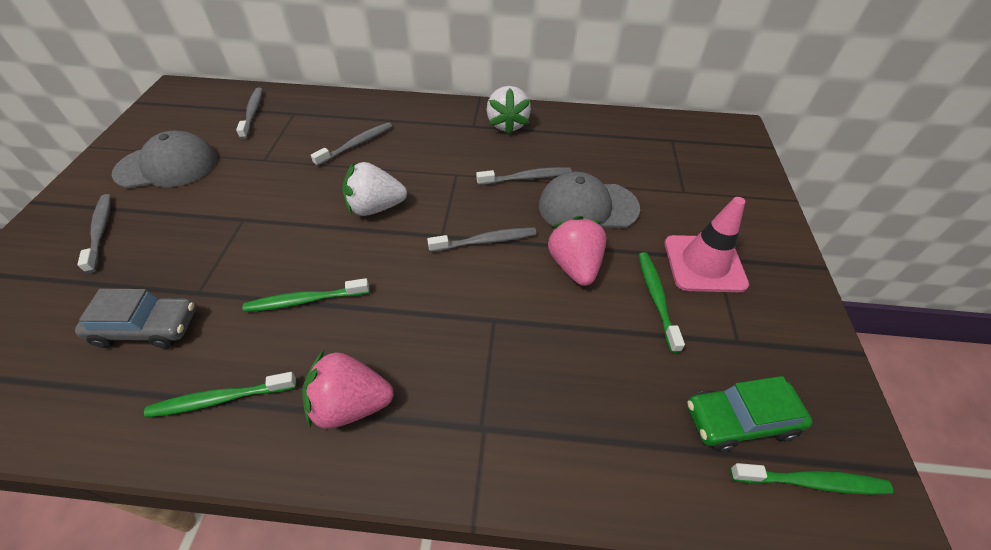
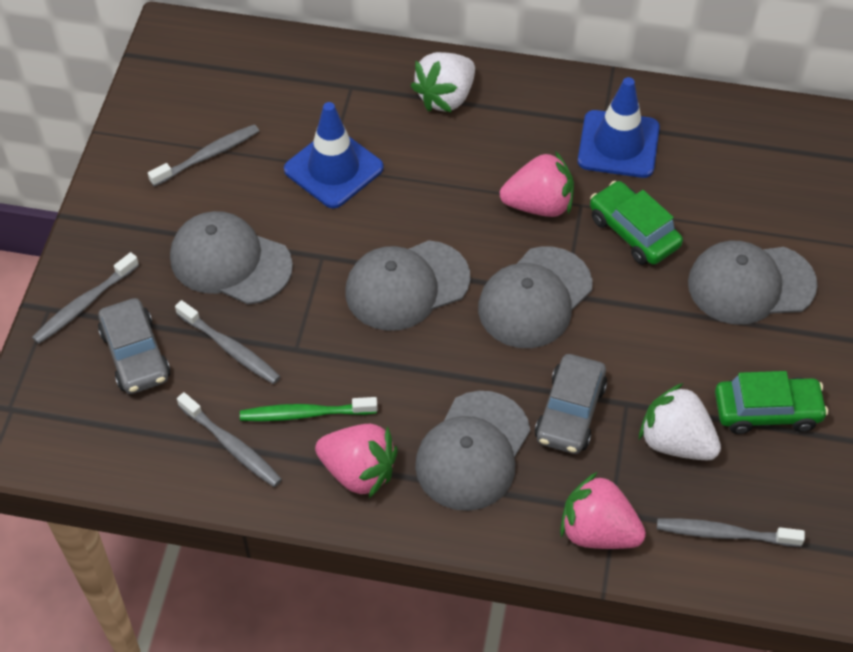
blue traffic cone: 0 -> 2
green car: 1 -> 2
green toothbrush: 4 -> 1
grey cap: 2 -> 5
grey car: 1 -> 2
pink strawberry: 2 -> 3
pink traffic cone: 1 -> 0

